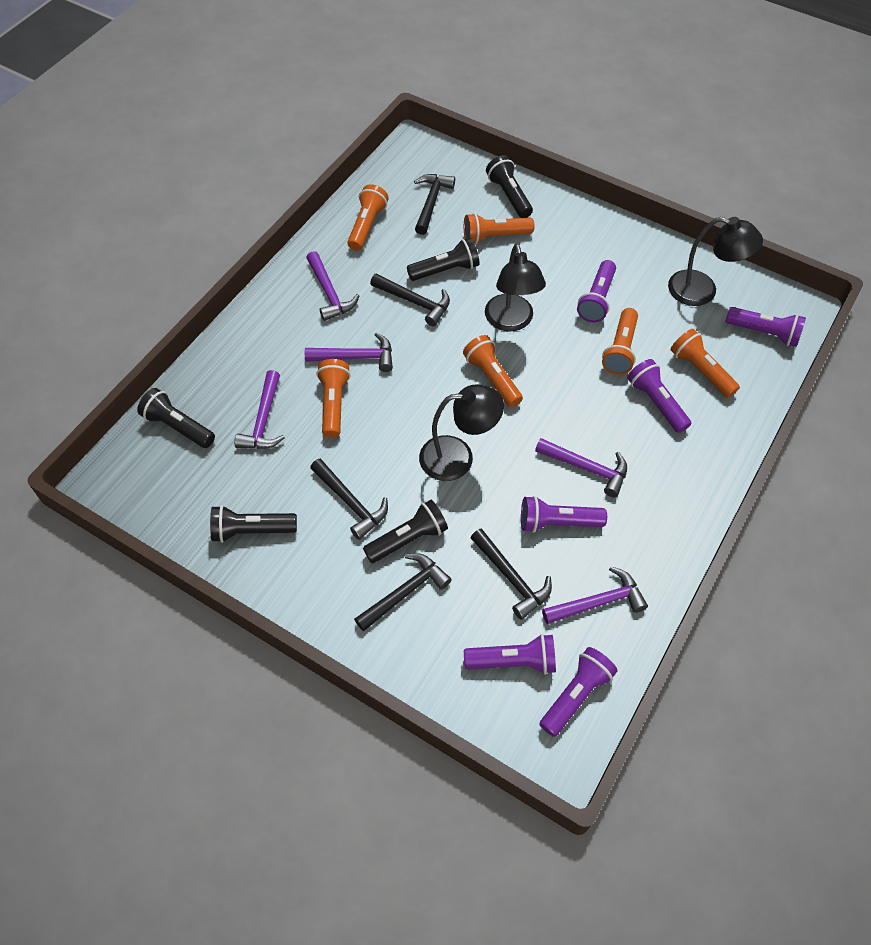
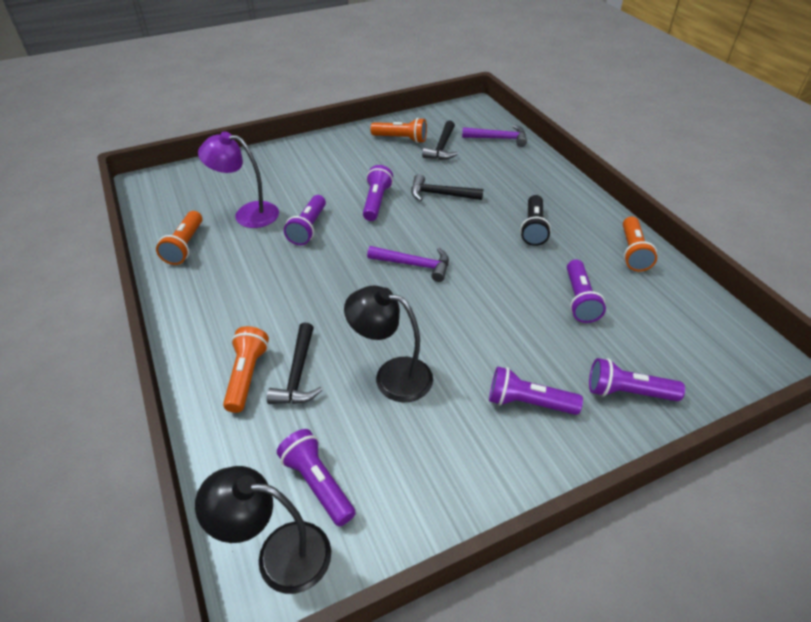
black flashlight: 5 -> 1
black hammer: 5 -> 3
black lamp: 3 -> 2
orange flashlight: 6 -> 4
purple hammer: 5 -> 2
purple lamp: 0 -> 1

